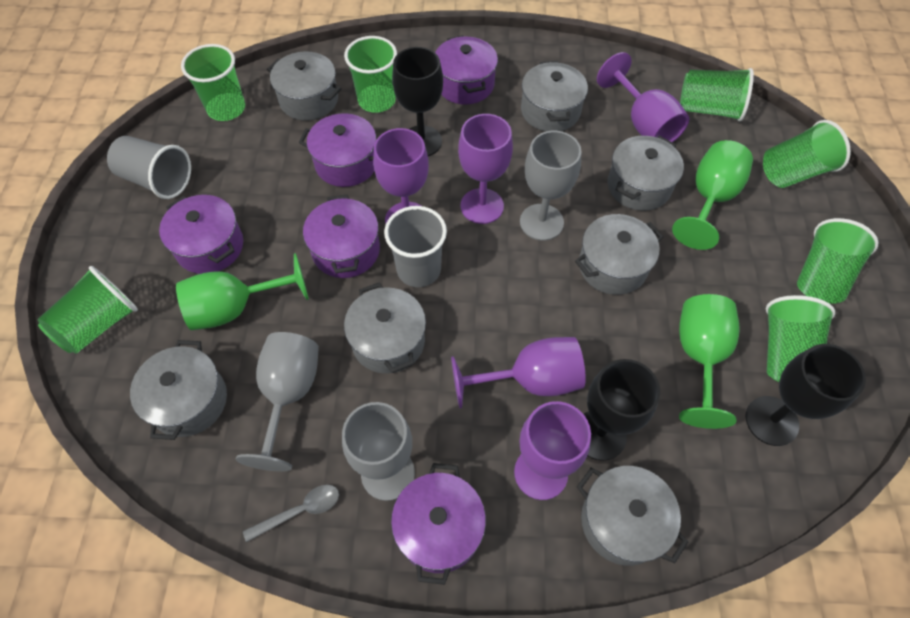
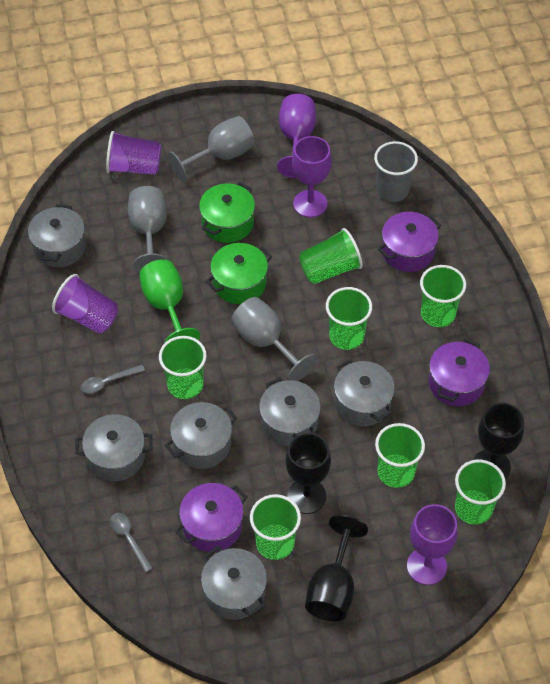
green goblet: 3 -> 1
green pot: 0 -> 2
grey cup: 2 -> 1
grey pot: 7 -> 6
grey spoon: 1 -> 2
purple cup: 0 -> 2
purple goblet: 5 -> 3
purple pot: 5 -> 3

